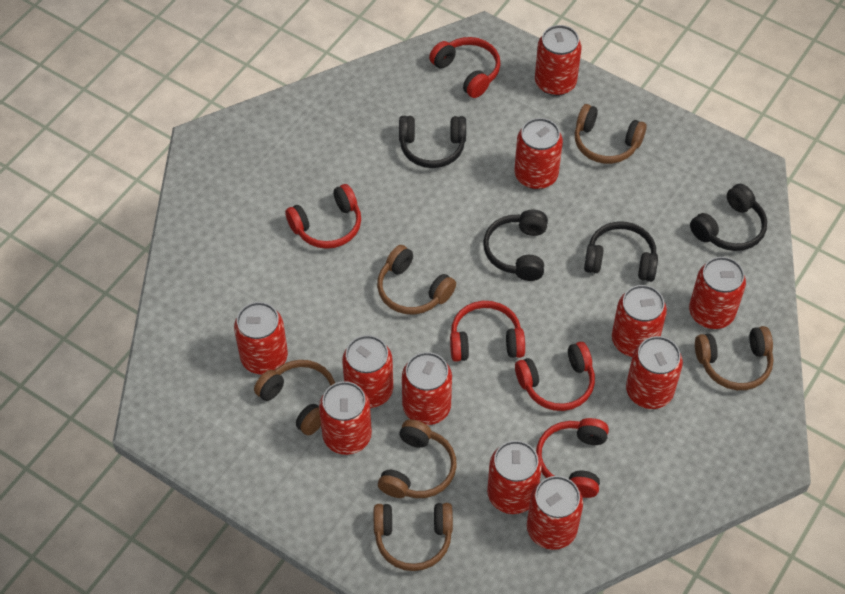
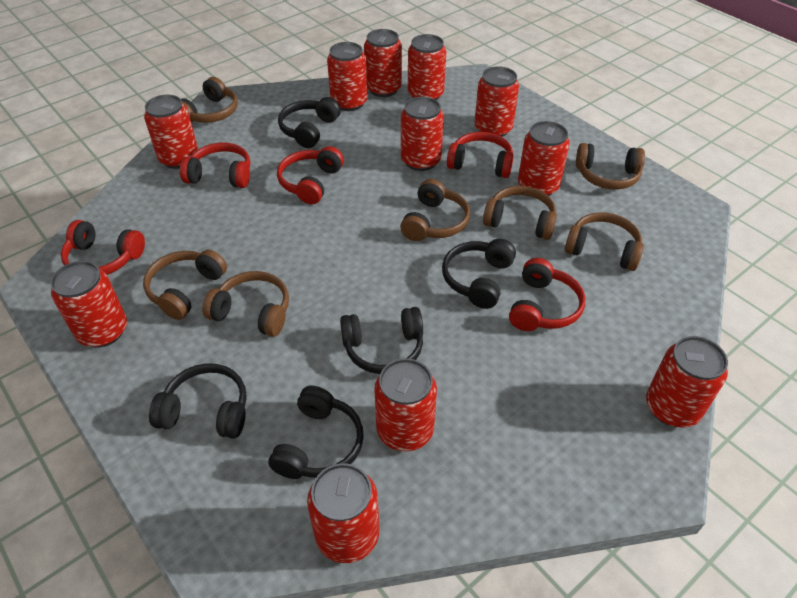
black headphones: 4 -> 5
brown headphones: 6 -> 7

